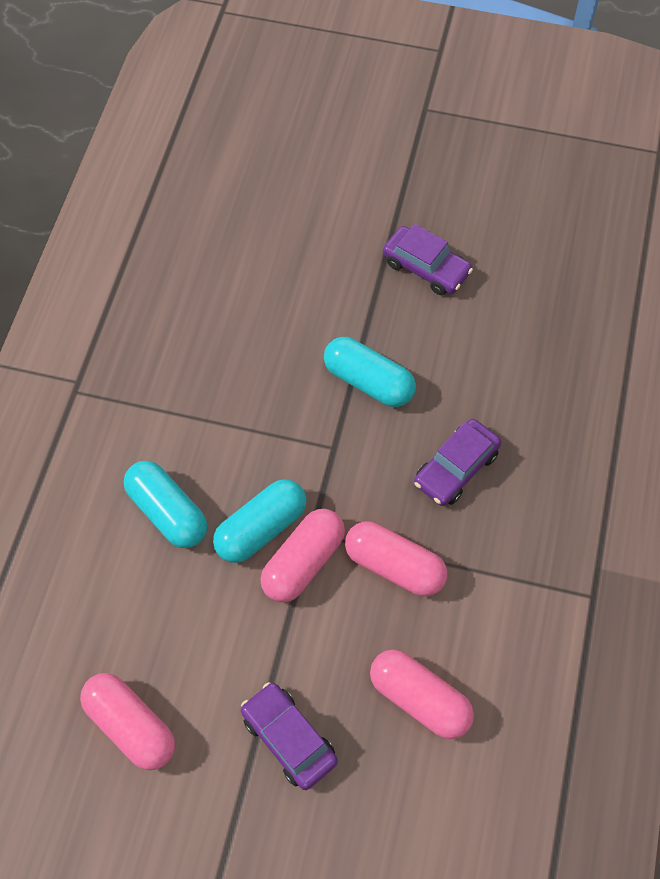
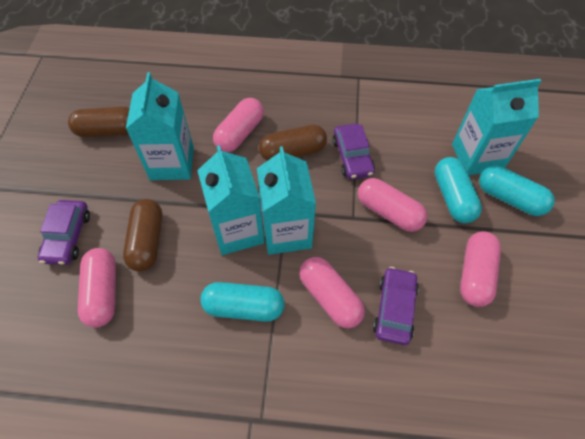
brown capsule: 0 -> 3
pink capsule: 4 -> 5
turquoise carton: 0 -> 4

